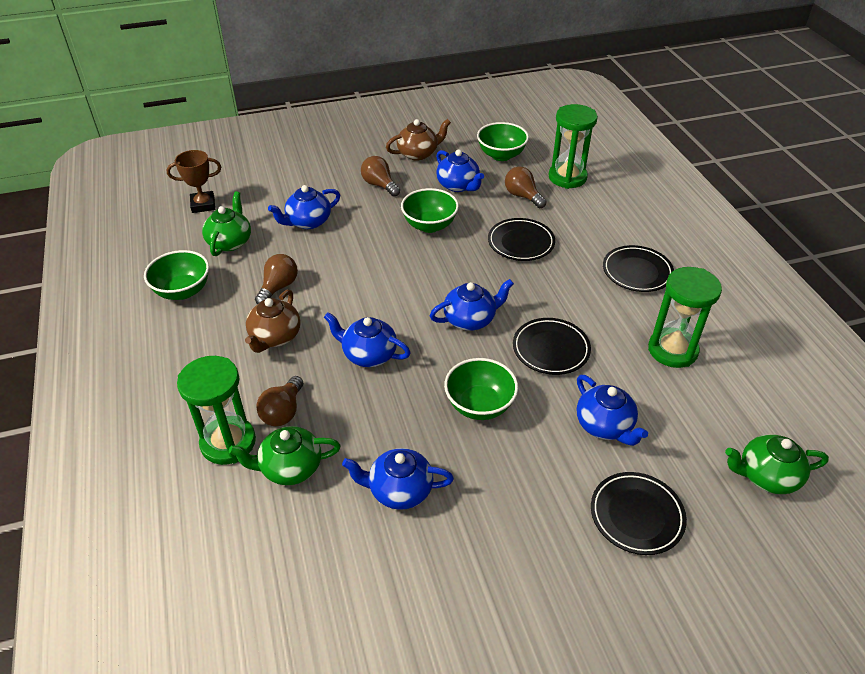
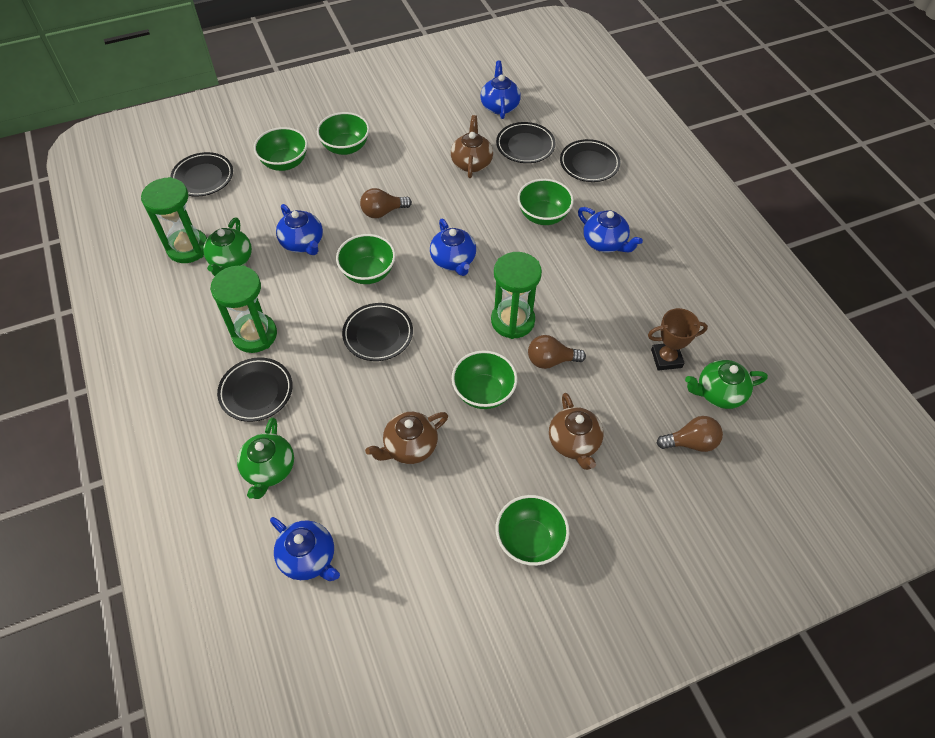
black plate: 4 -> 5
blue teapot: 6 -> 5
brown light bulb: 4 -> 3
brown teapot: 2 -> 3
green bowl: 4 -> 6

